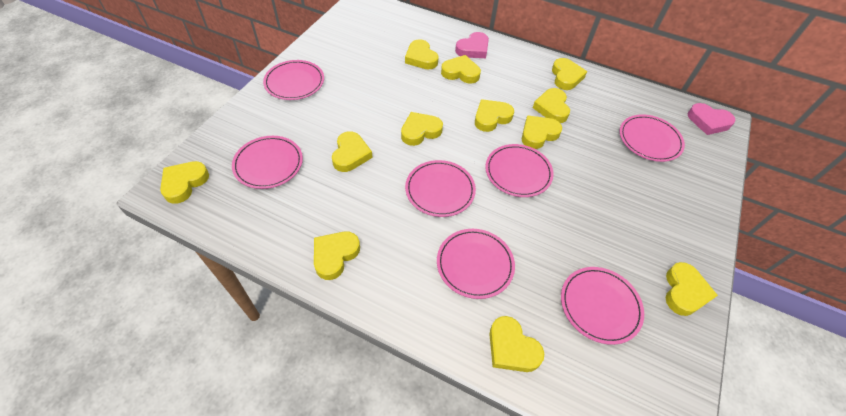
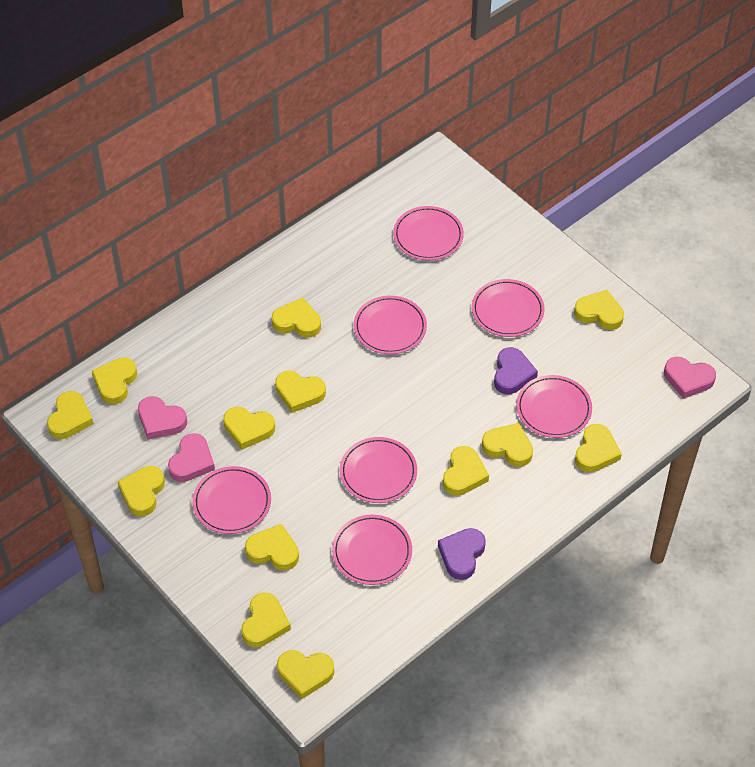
pink heart: 2 -> 3
purple heart: 0 -> 2
yellow heart: 12 -> 13

